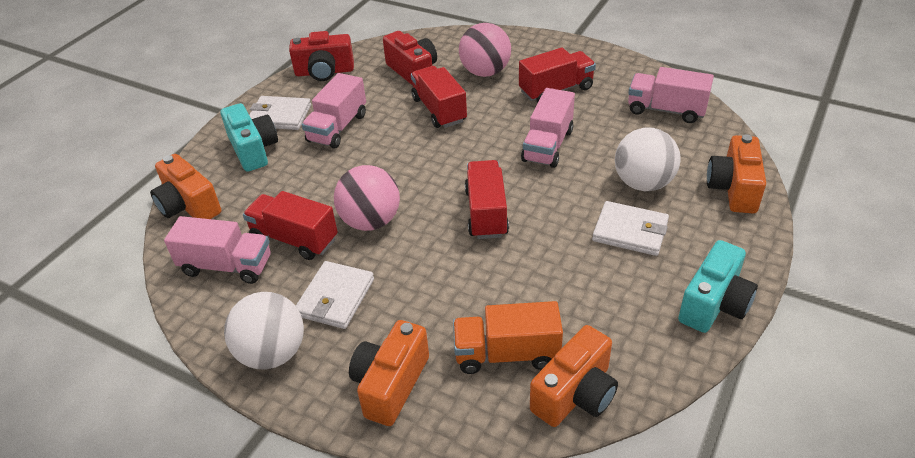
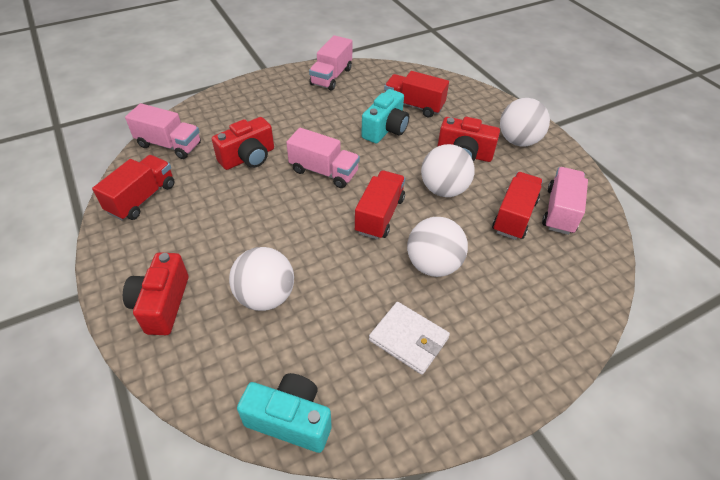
orange camera: 4 -> 0
orange truck: 1 -> 0
pink ball: 2 -> 0
red camera: 2 -> 3
white ball: 2 -> 4
white wallet: 3 -> 1

